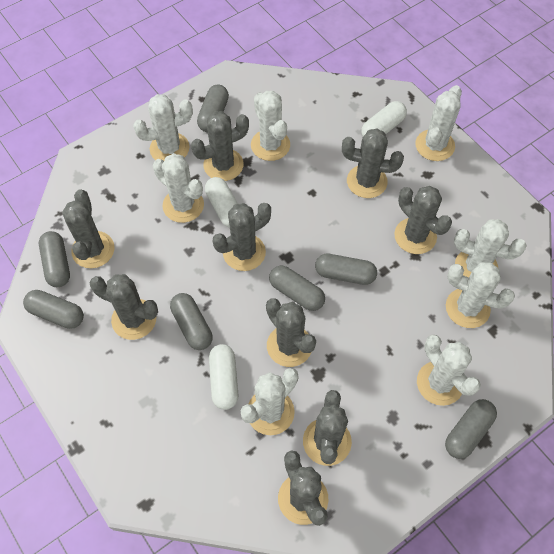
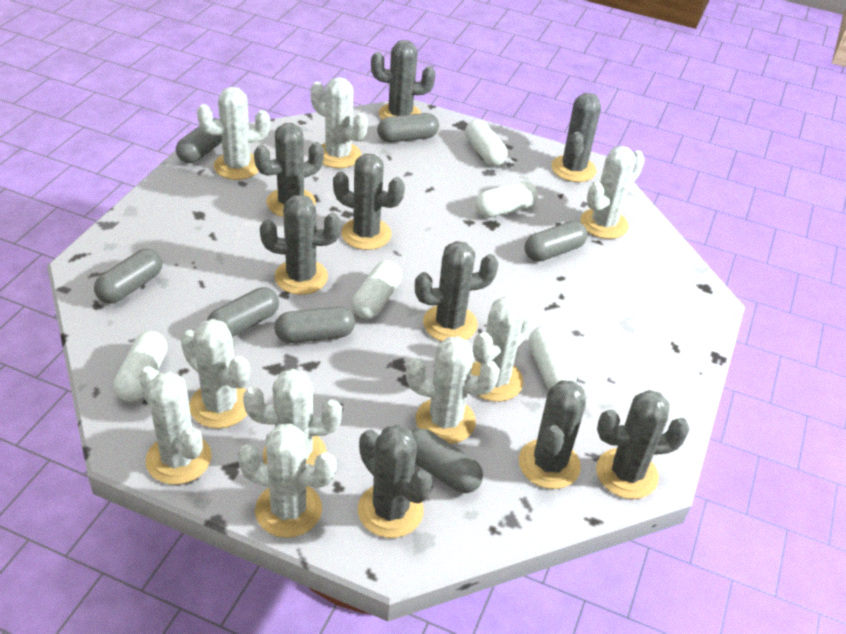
white cactus: 8 -> 9
white capsule: 3 -> 5

